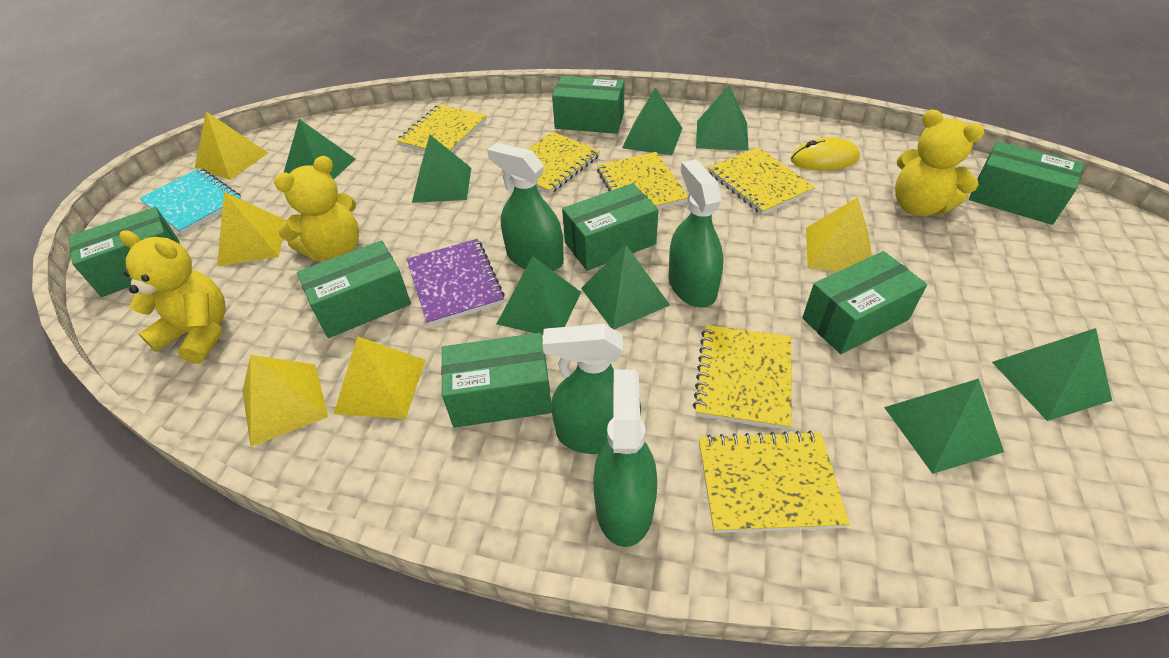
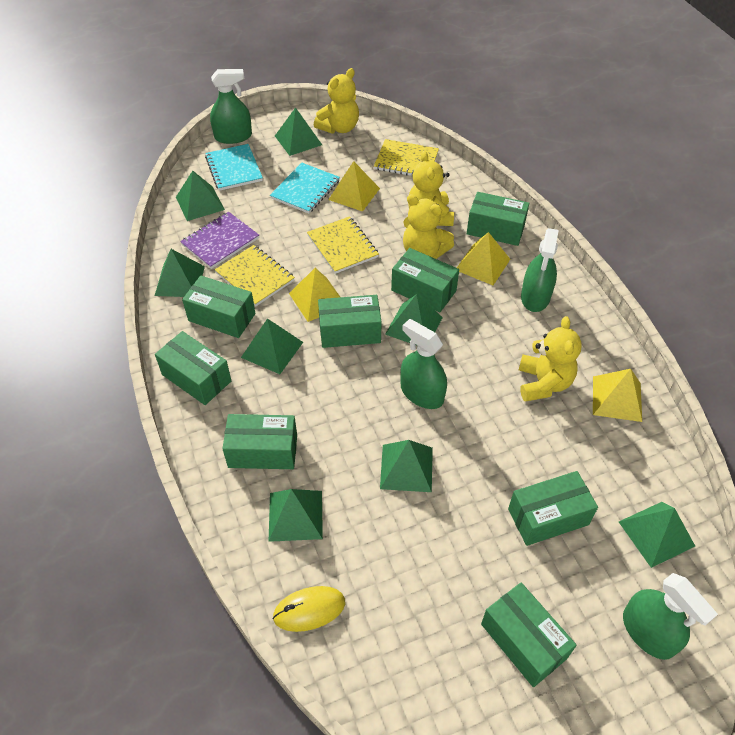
green box: 7 -> 8
turquoise notebook: 1 -> 2
yellow notebook: 6 -> 3
yellow pyramid: 5 -> 4
yellow teddy bear: 3 -> 4

